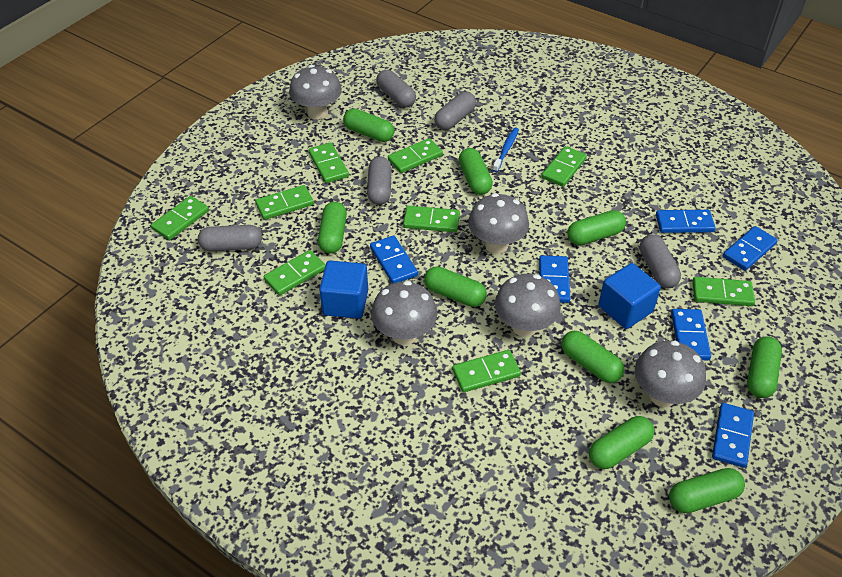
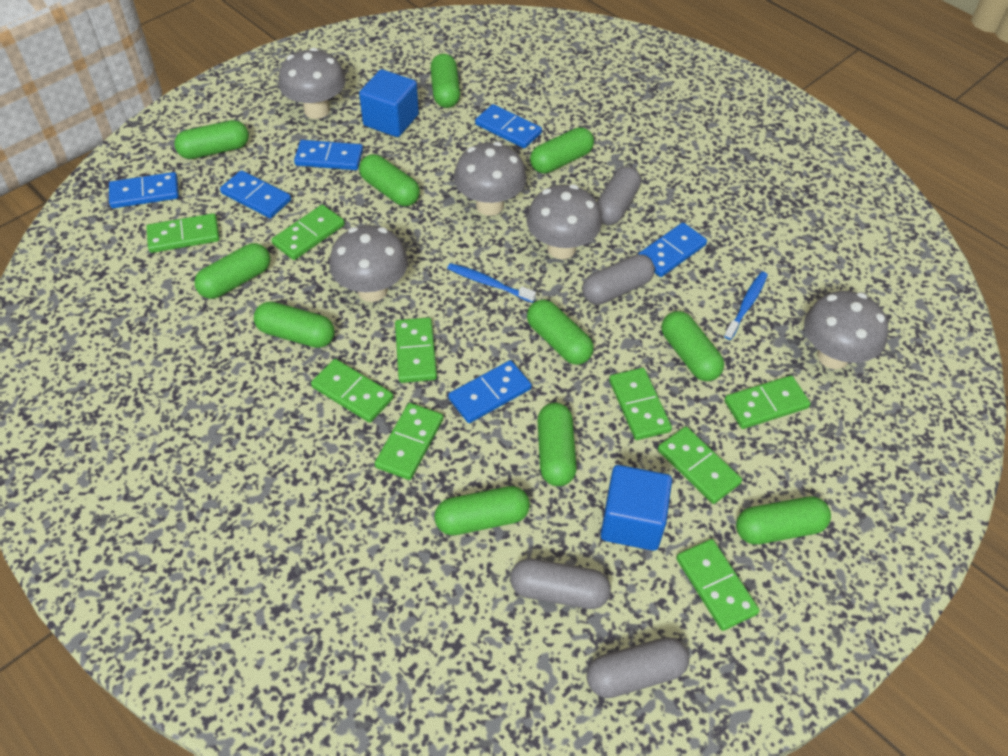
blue toothbrush: 1 -> 2
green capsule: 9 -> 11
grey capsule: 5 -> 4

